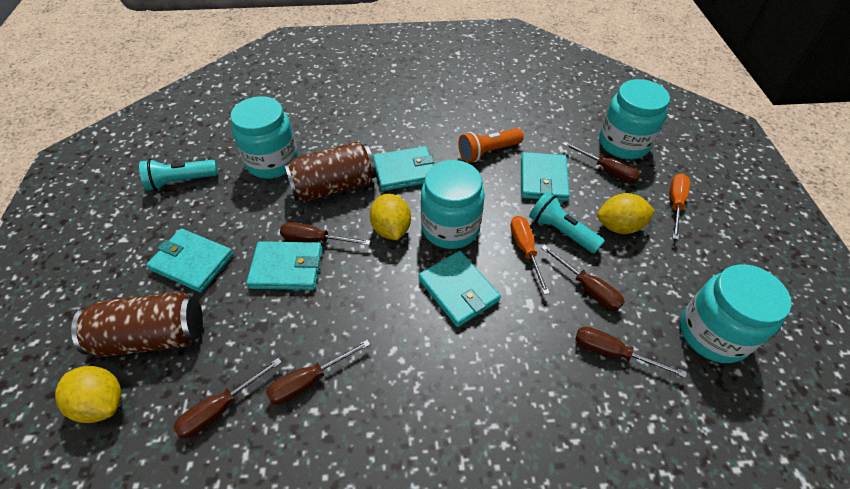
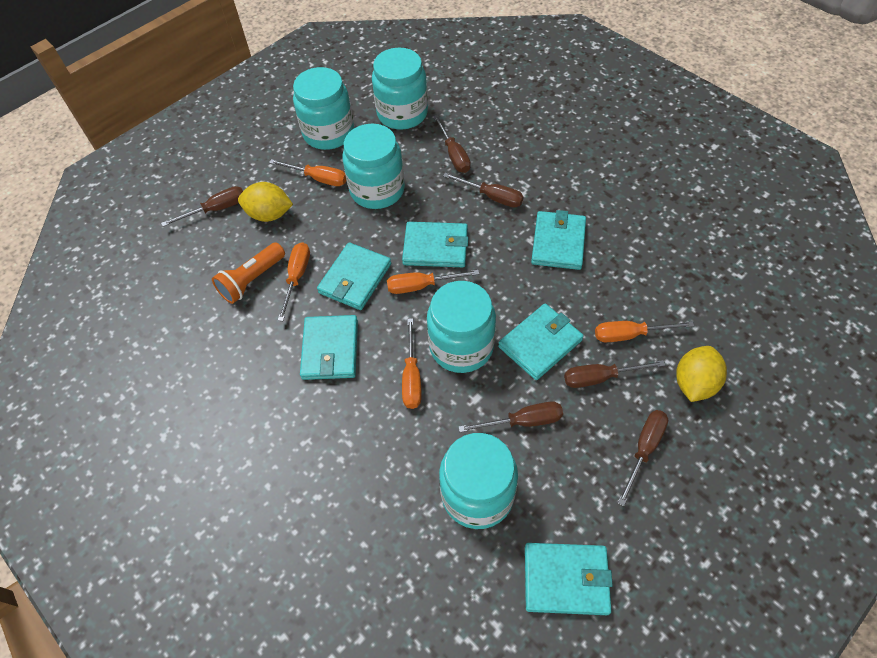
brown can: 2 -> 0
orange screwdriver: 2 -> 5
turquoise flashlight: 2 -> 0
turquoise jar: 4 -> 5
turquoise wallet: 5 -> 6
yellow lemon: 3 -> 2

